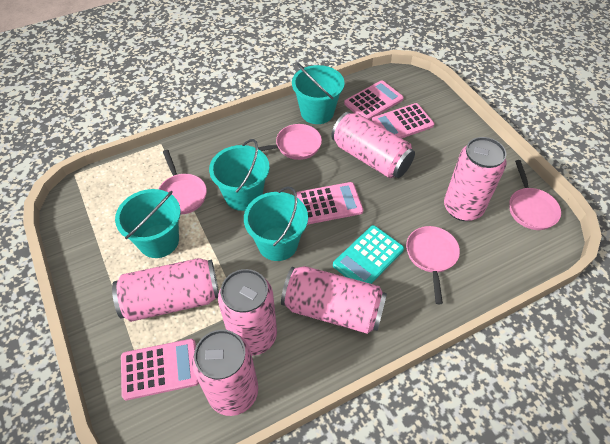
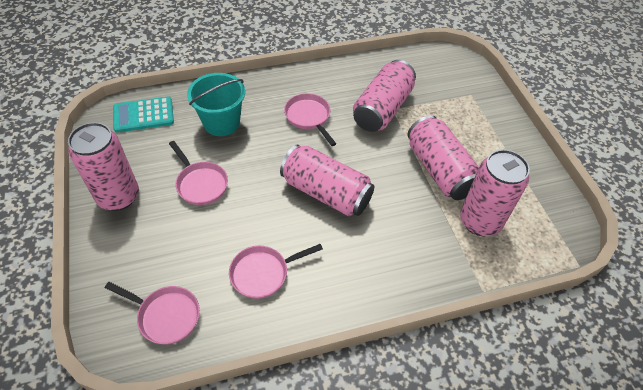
pink calculator: 4 -> 0
pink can: 6 -> 5
turquoise bucket: 4 -> 1

